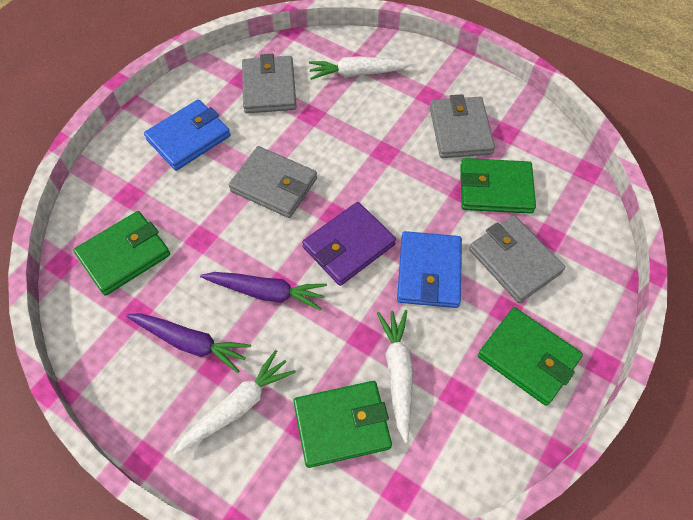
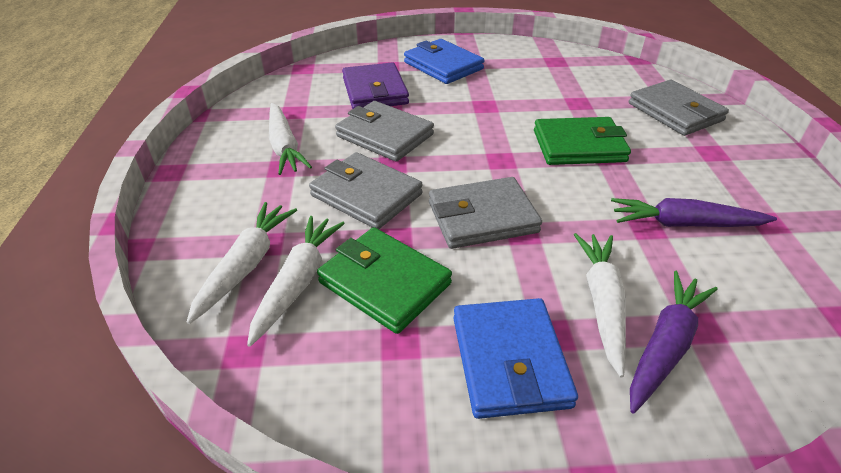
green wallet: 4 -> 2
white carrot: 3 -> 4

